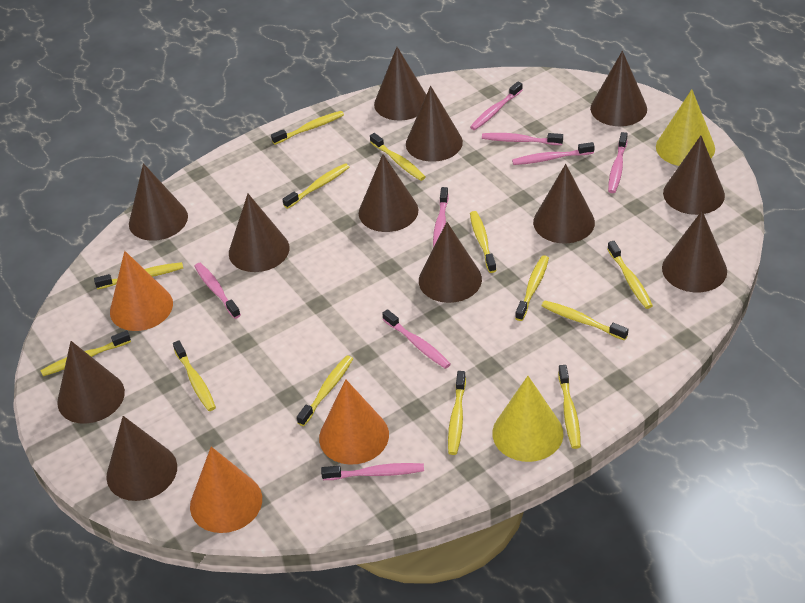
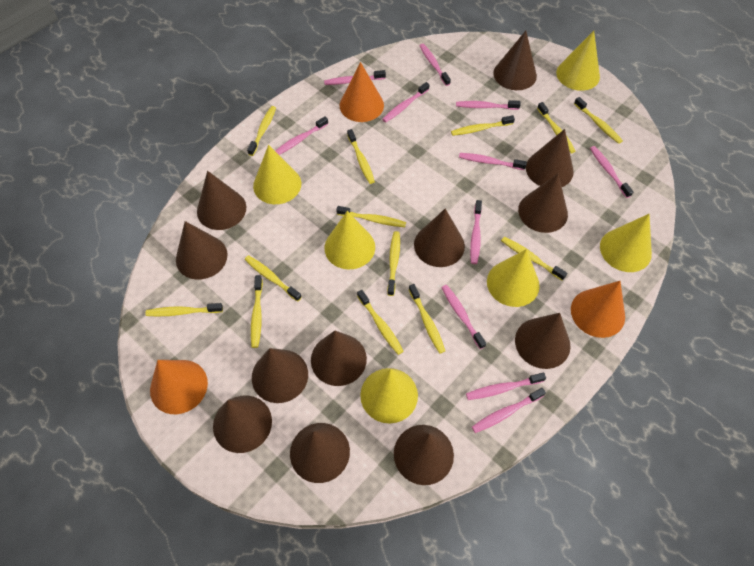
pink toothbrush: 8 -> 11
yellow cone: 2 -> 6

